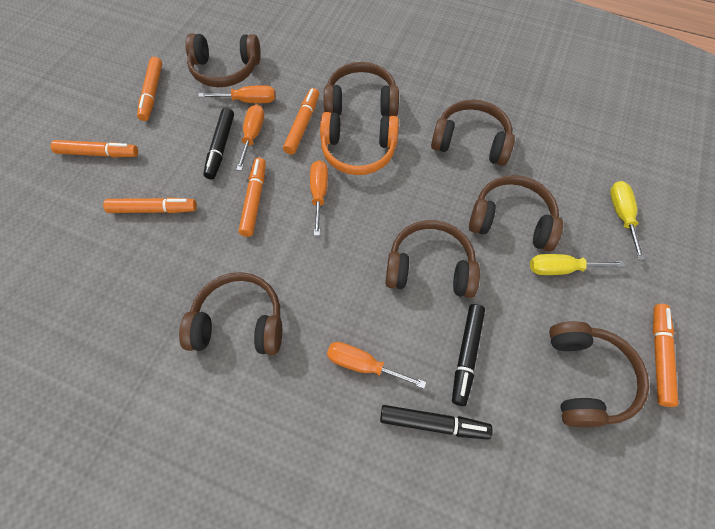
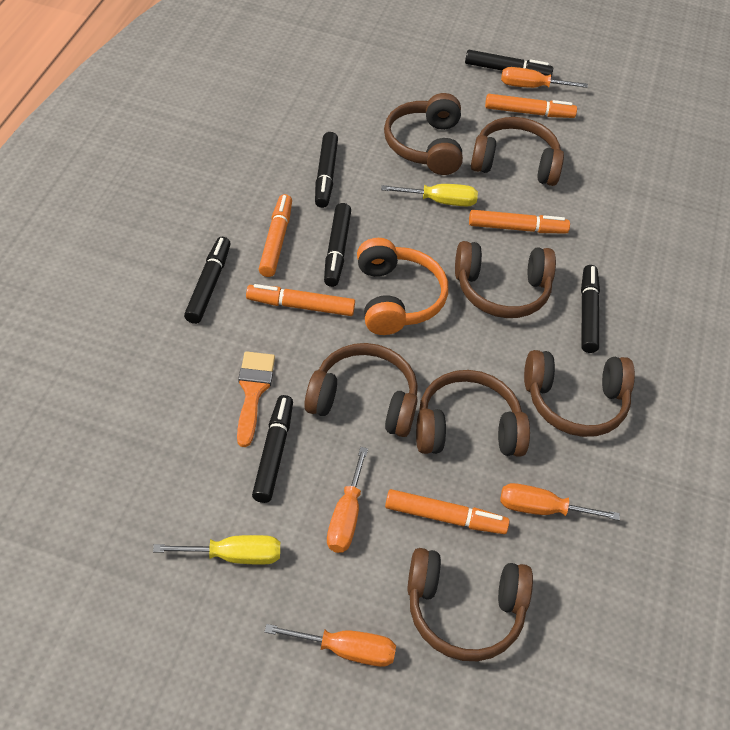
black marker: 3 -> 6
orange brush: 0 -> 1
orange marker: 6 -> 5

